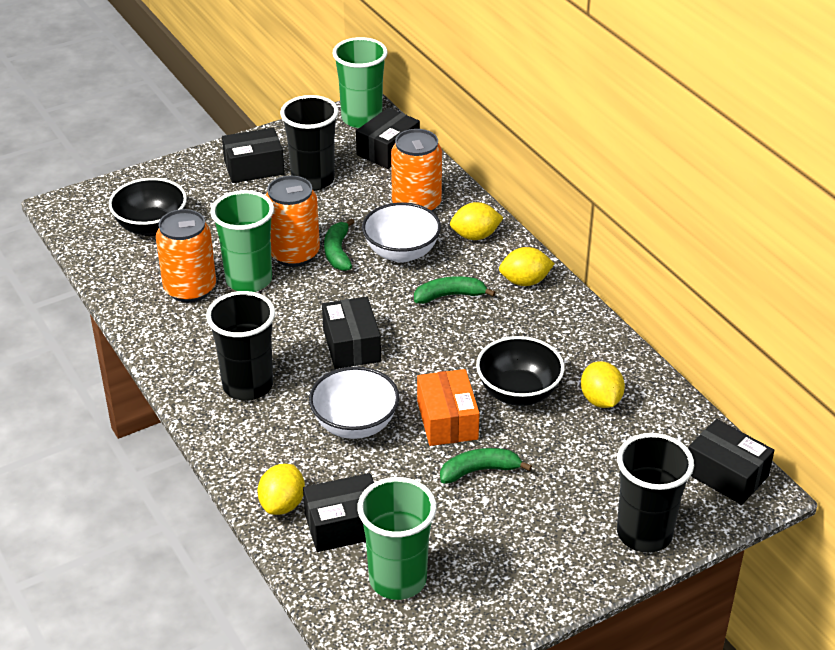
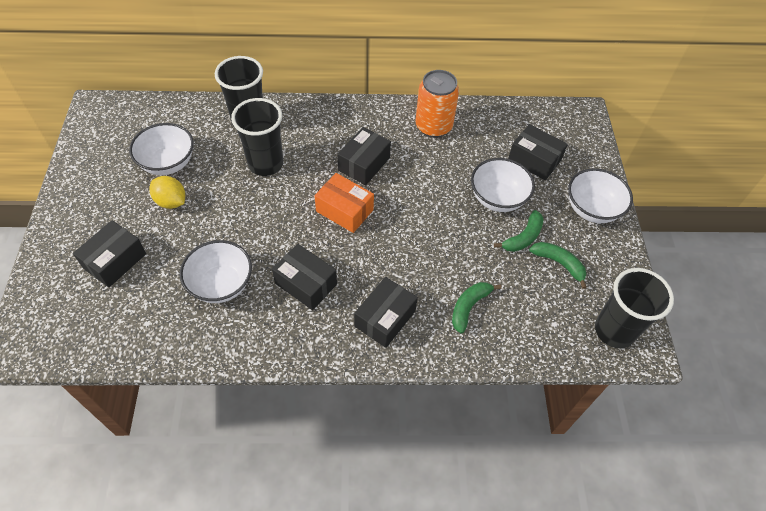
black bowl: 2 -> 0
green cup: 3 -> 0
orange can: 3 -> 1
white bowl: 2 -> 4
yellow lemon: 4 -> 1

